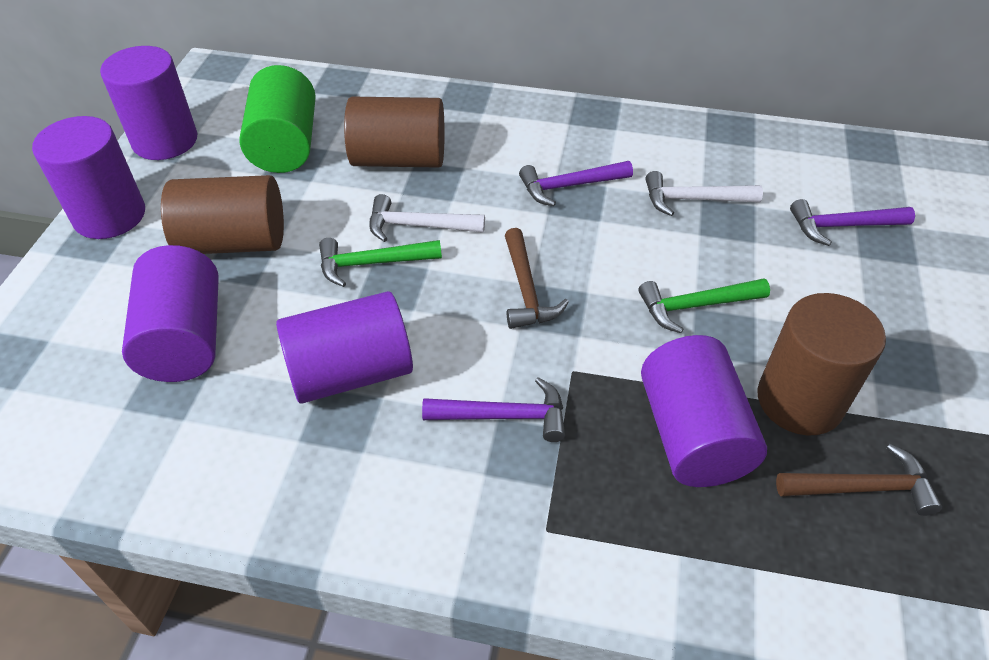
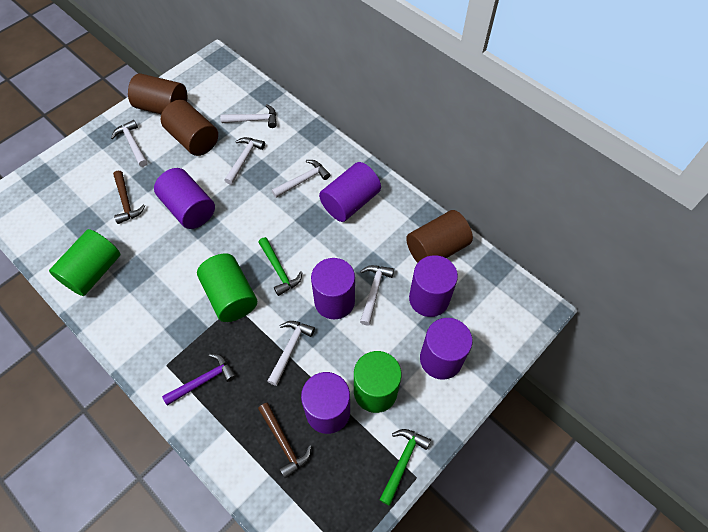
green cylinder: 1 -> 3
purple cylinder: 5 -> 6
purple hammer: 3 -> 1
white hammer: 2 -> 6

